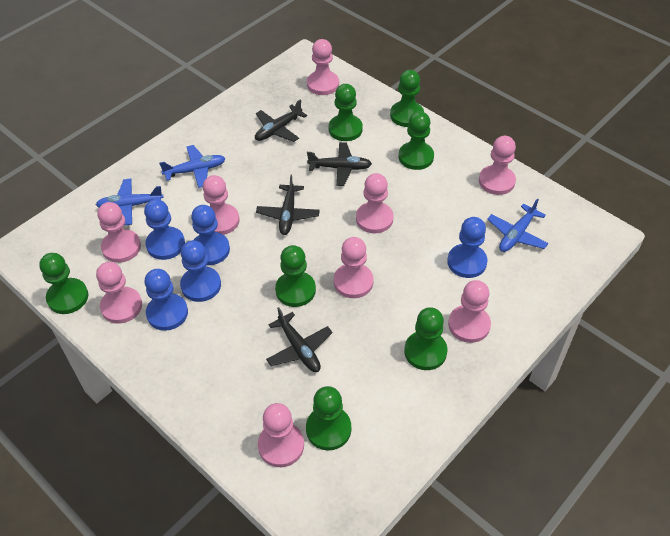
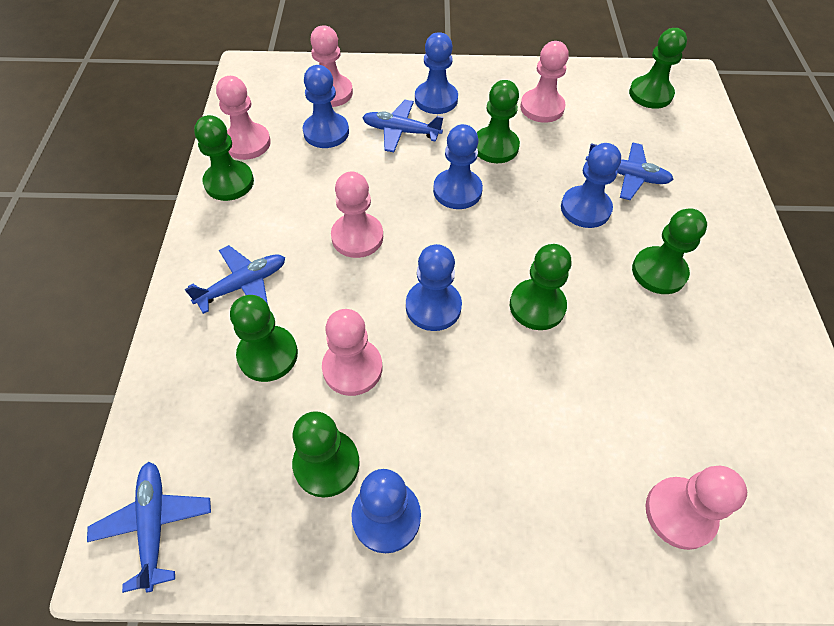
black plane: 4 -> 0
blue pawn: 5 -> 6
blue plane: 3 -> 4
pink pawn: 9 -> 6

